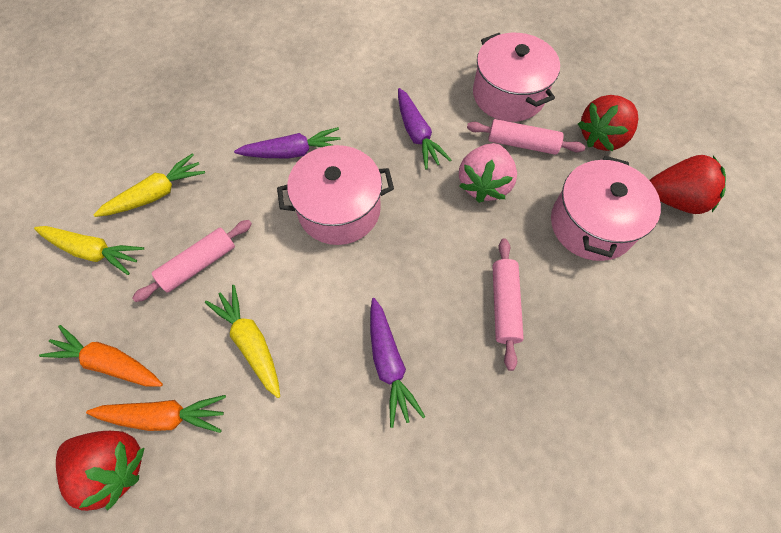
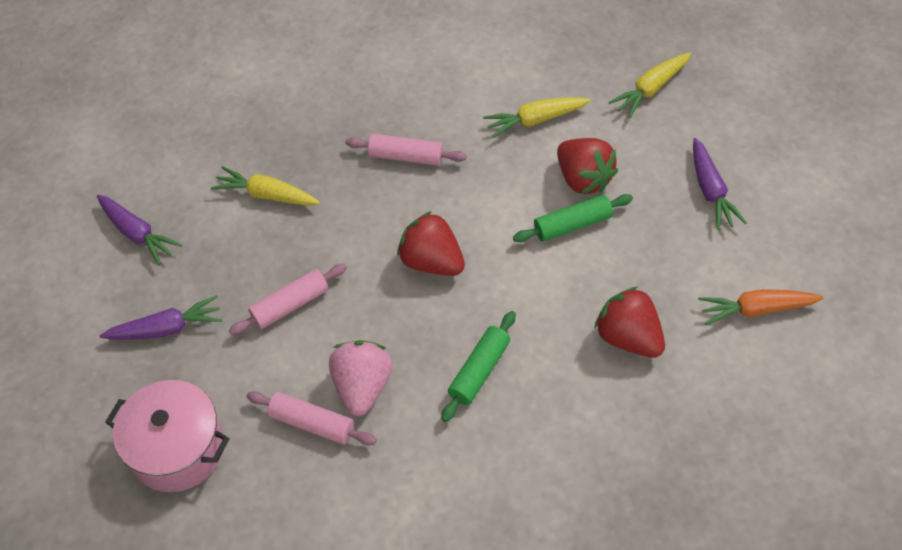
green rolling pin: 0 -> 2
orange carrot: 2 -> 1
pink pot: 3 -> 1

